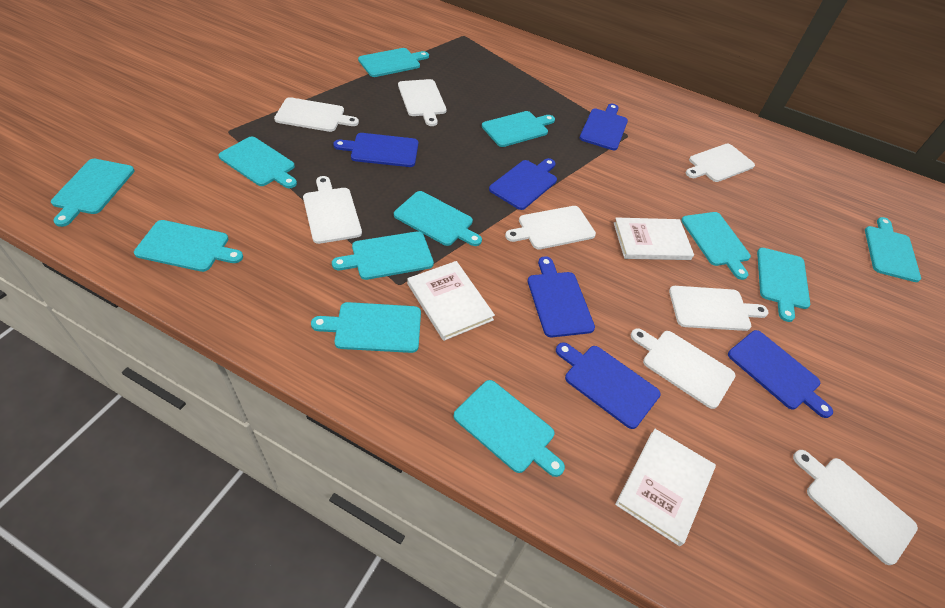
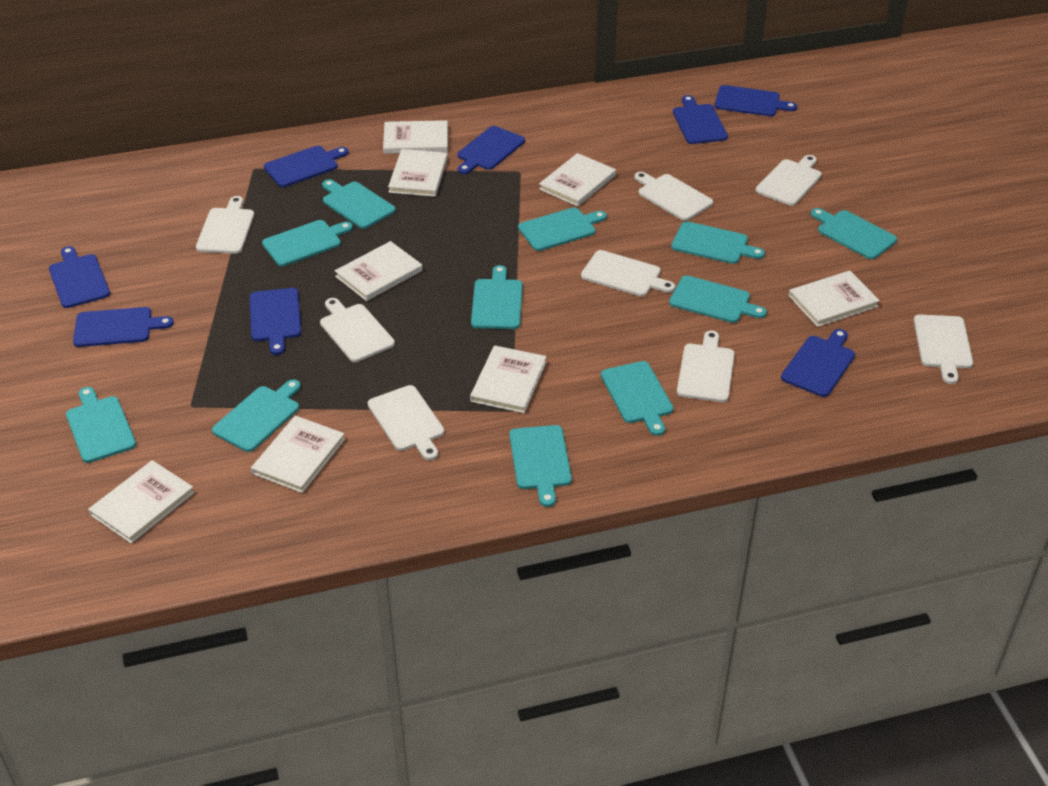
blue cutting board: 6 -> 8
turquoise cutting board: 12 -> 11
white book: 3 -> 8

